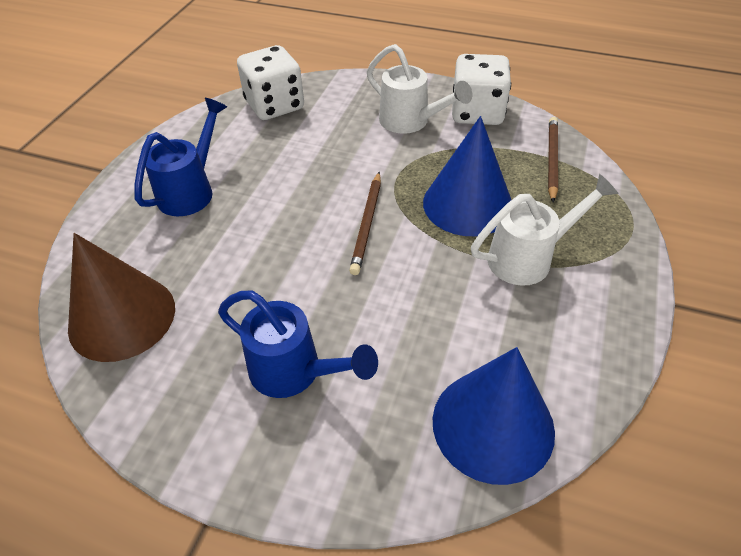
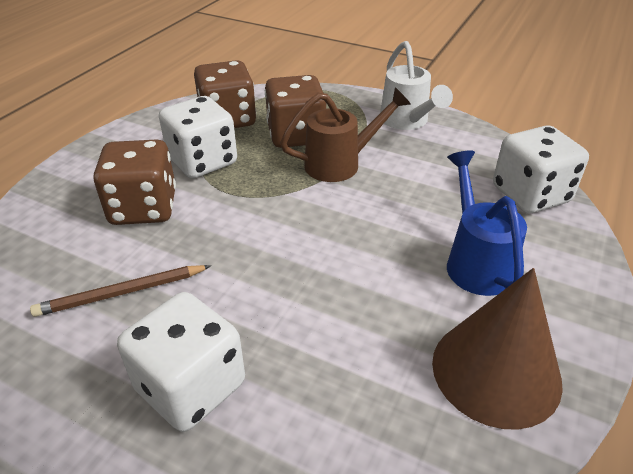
blue cone: 2 -> 0
blue watering can: 2 -> 1
brown dice: 0 -> 3
brown pencil: 2 -> 1
brown watering can: 0 -> 1
white dice: 2 -> 3
white watering can: 2 -> 1

